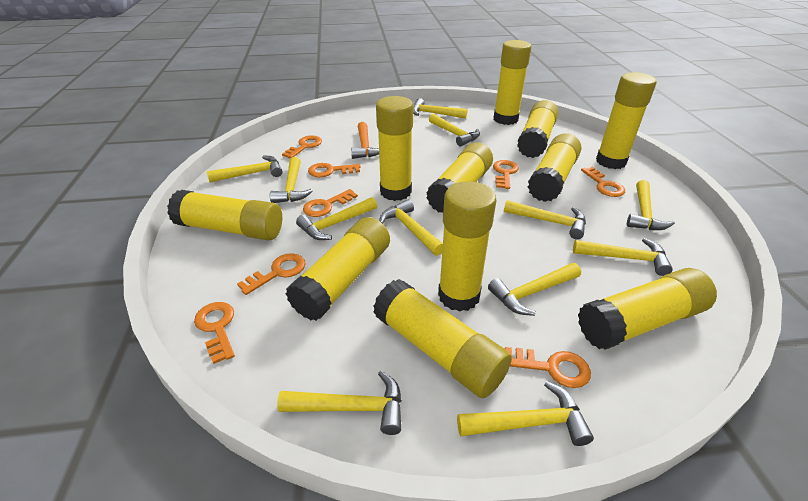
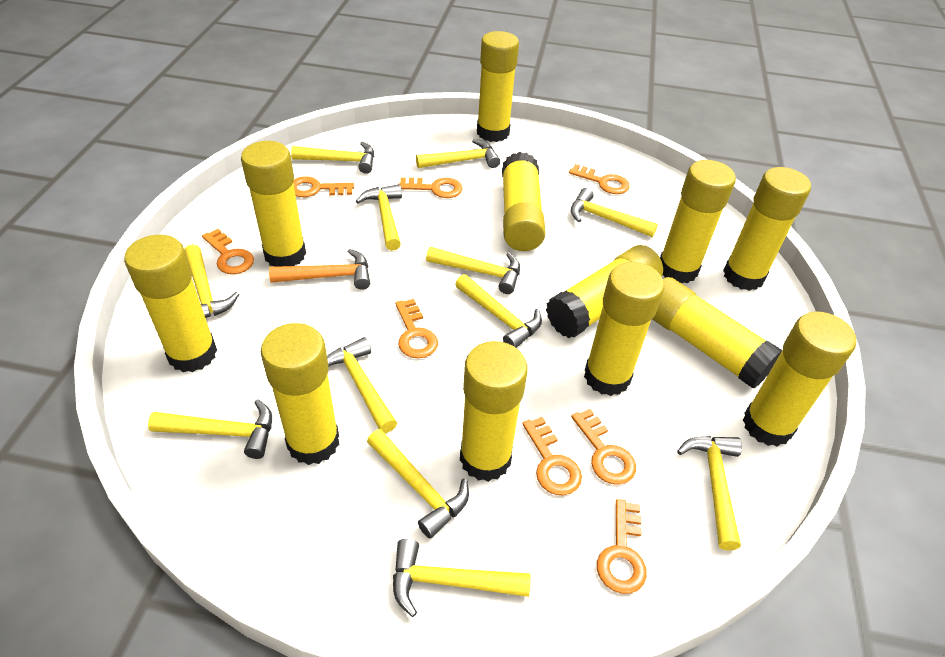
yellow glue stick: 11 -> 12

